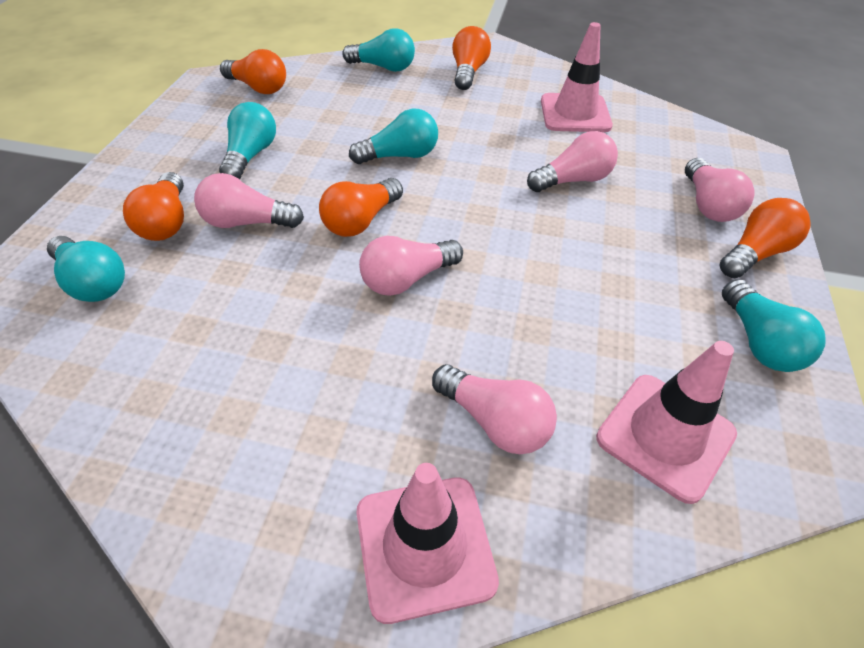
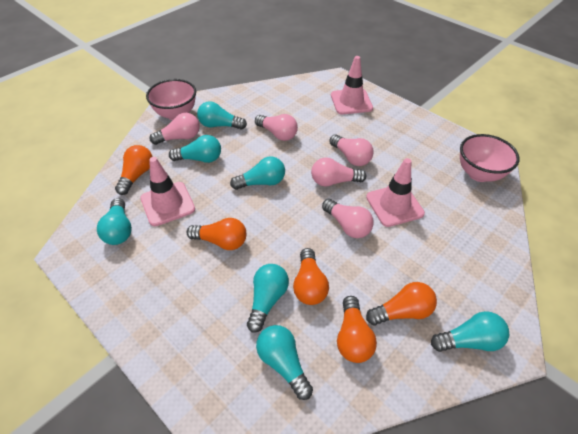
pink bowl: 0 -> 2
turquoise light bulb: 5 -> 7

